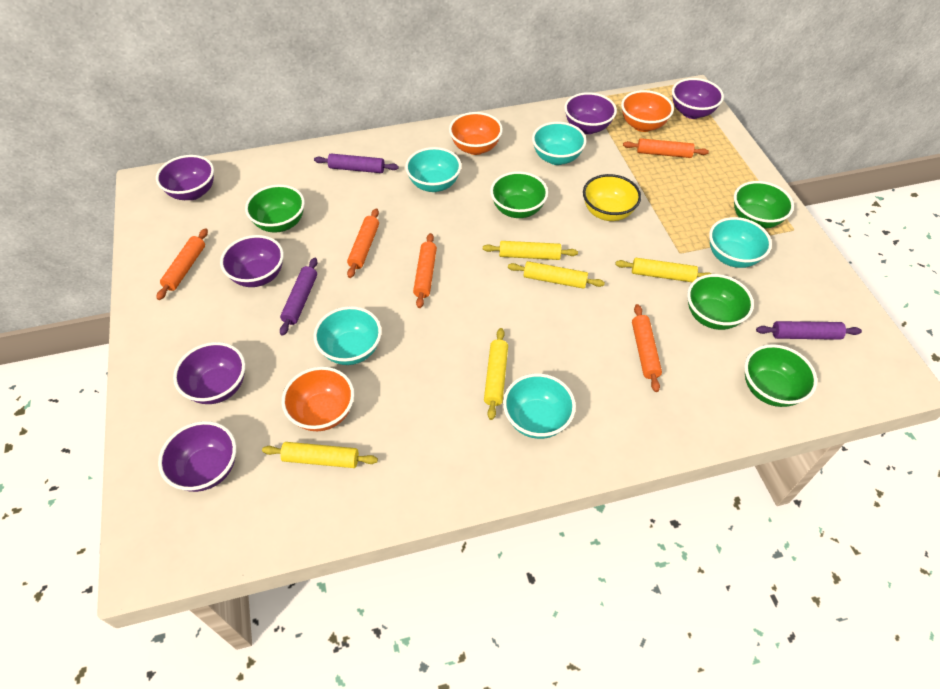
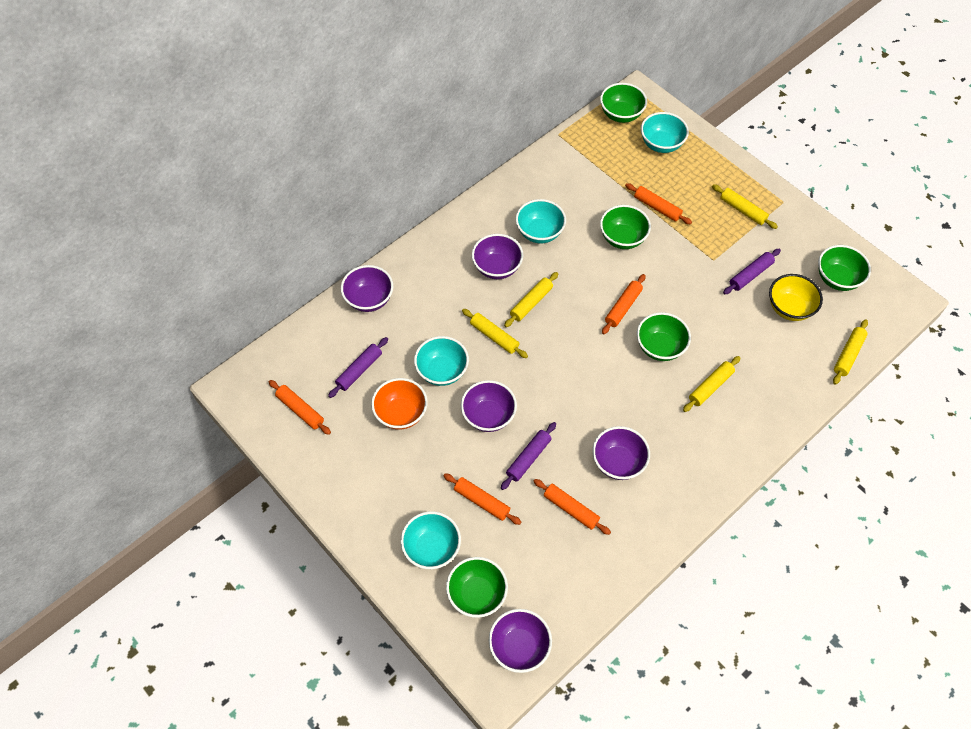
orange bowl: 3 -> 1
purple bowl: 6 -> 5
turquoise bowl: 5 -> 4

